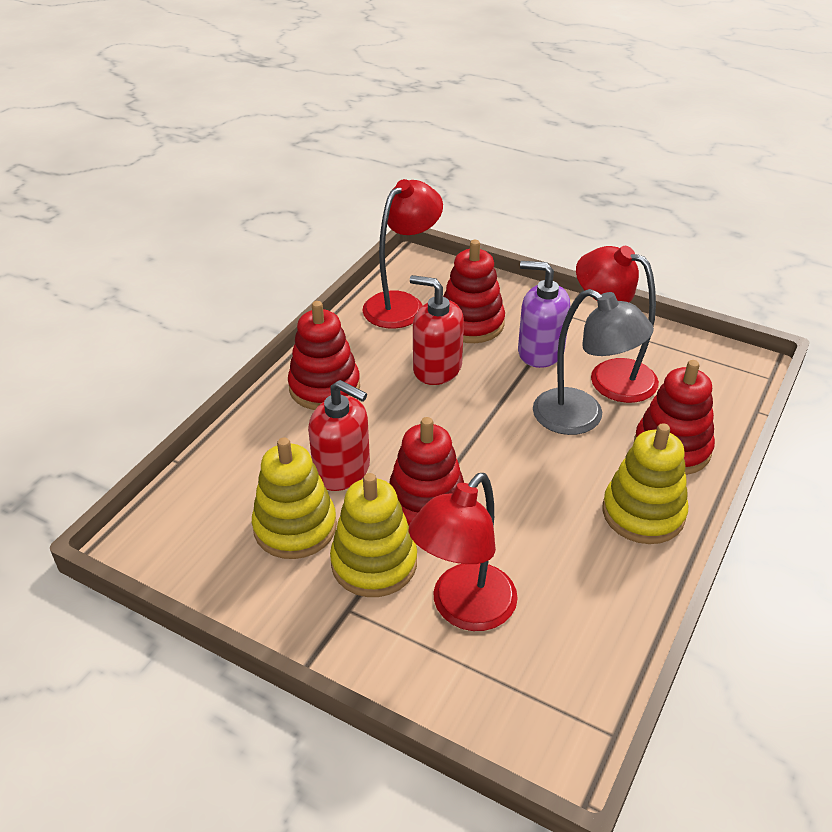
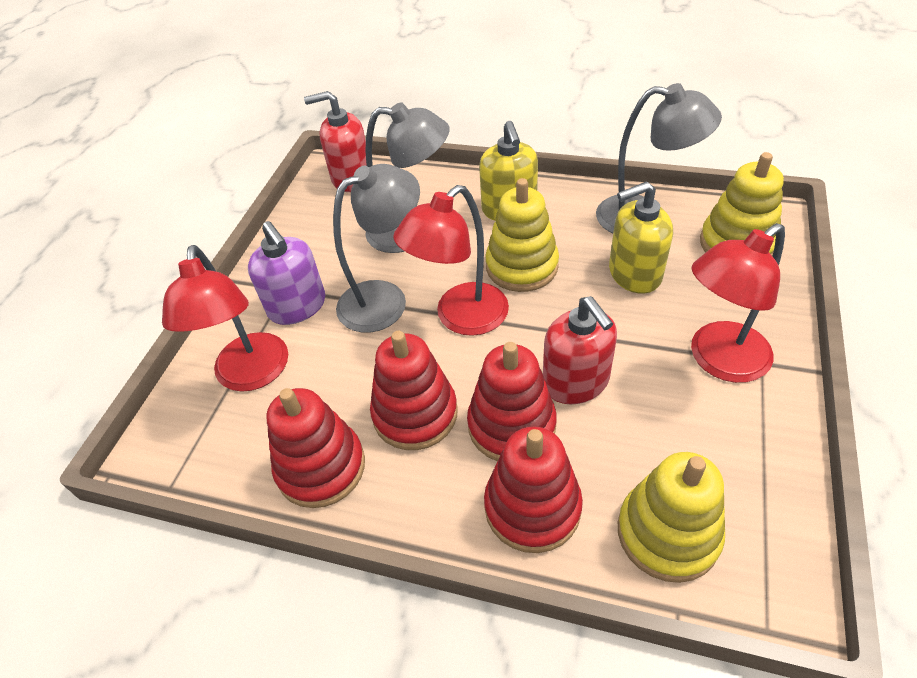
grey lamp: 1 -> 3
yellow soap dispenser: 0 -> 2

